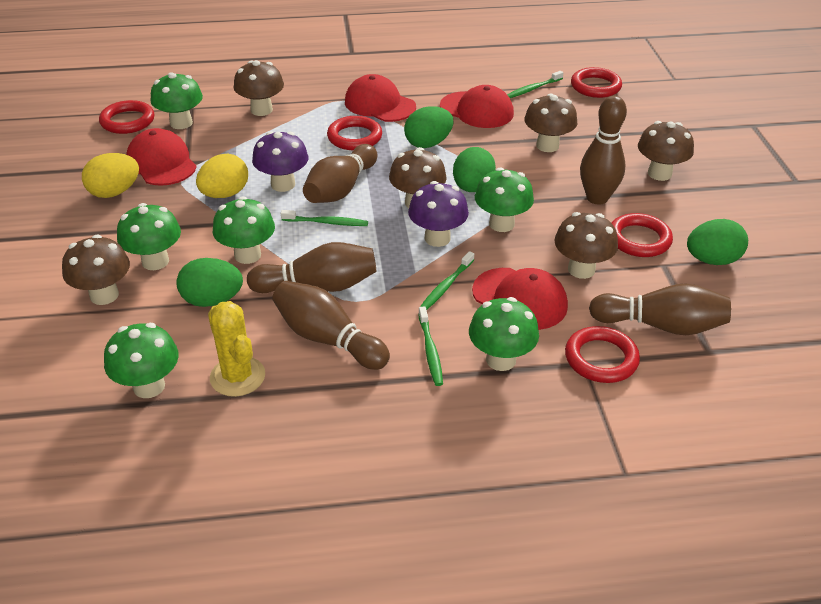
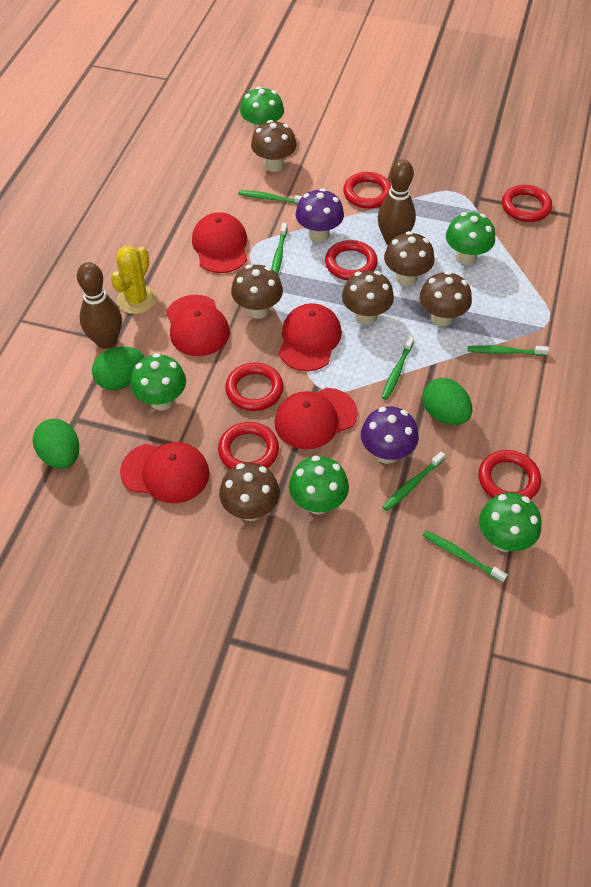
brown bowling pin: 5 -> 2
green egg: 4 -> 3
green mushroom: 6 -> 5
green toothbrush: 4 -> 6
red cap: 4 -> 5
red ring: 5 -> 6
yellow egg: 2 -> 0

